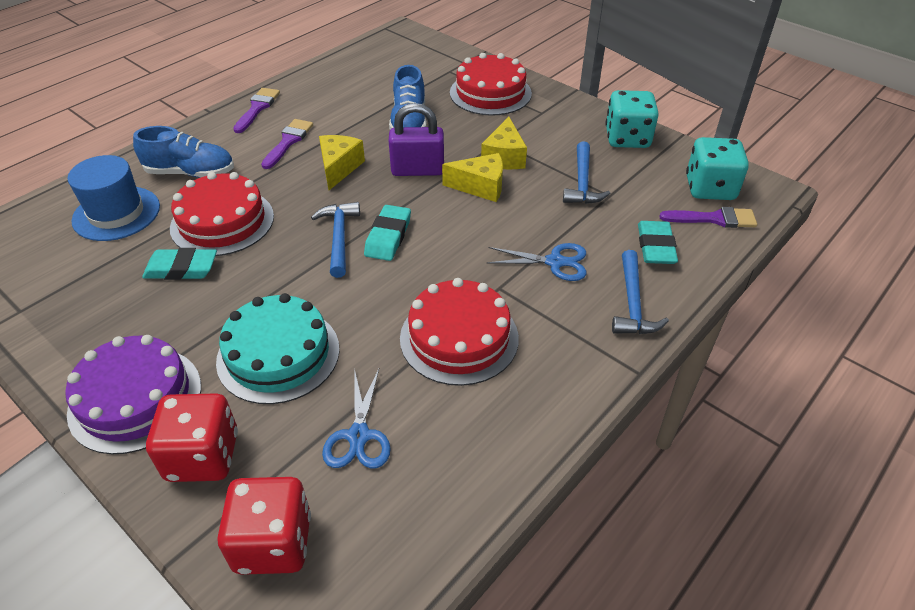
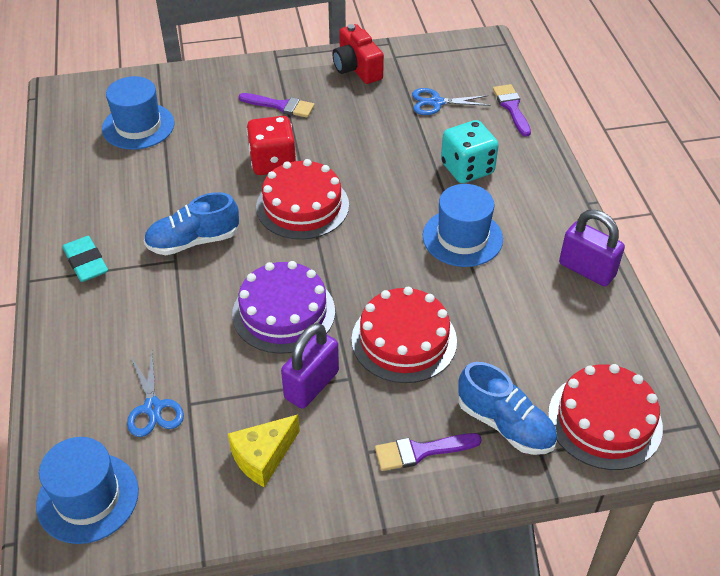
blue hammer: 3 -> 0
blue hat: 1 -> 3
purple padlock: 1 -> 2
red camera: 0 -> 1
red dice: 2 -> 1
turquoise cake: 1 -> 0
turquoise dice: 2 -> 1
turquoise eraser: 3 -> 1
yellow cheese: 3 -> 1

